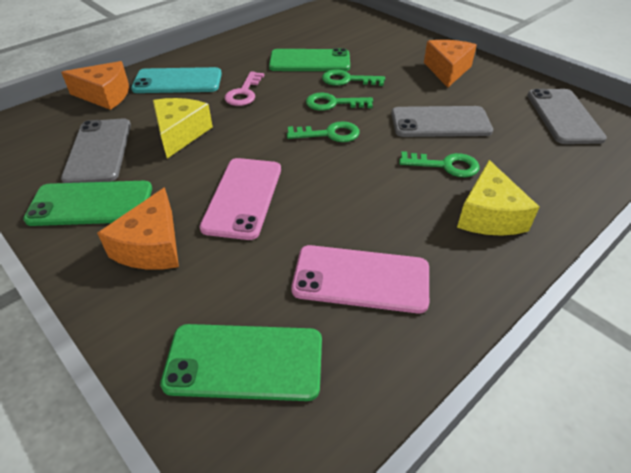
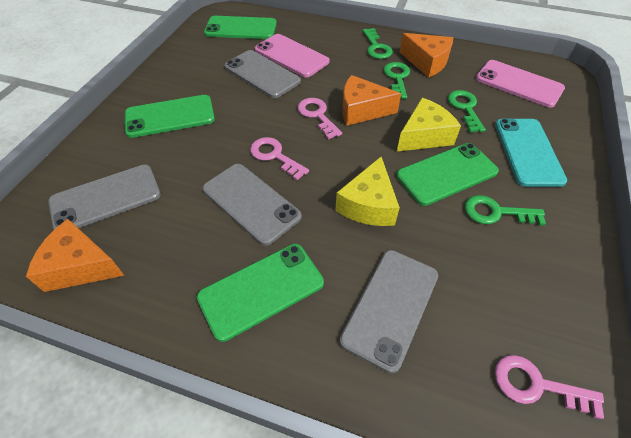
green phone: 3 -> 4
grey phone: 3 -> 4
pink key: 1 -> 3

